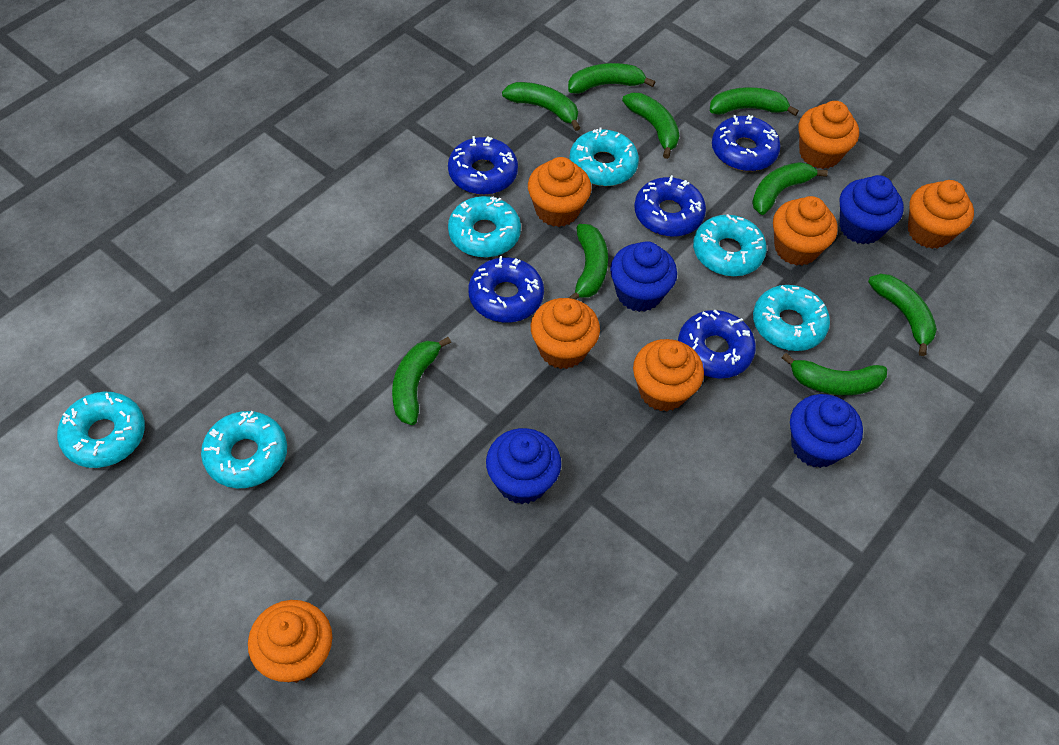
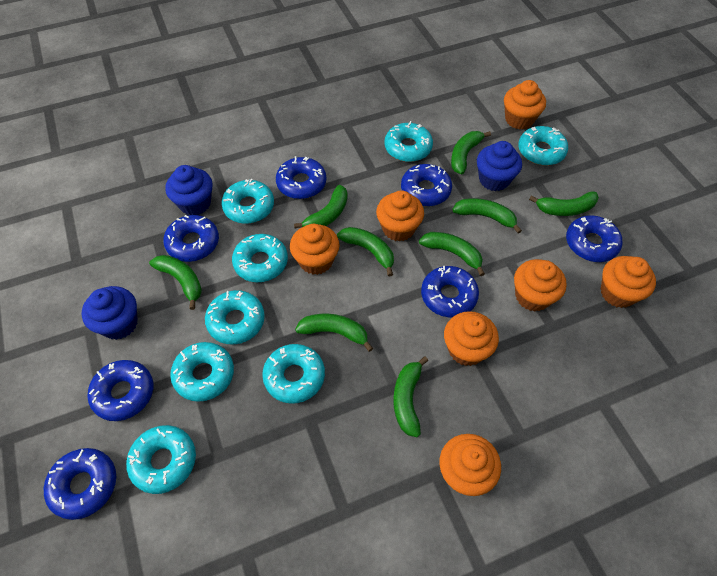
blue cupcake: 4 -> 3
blue donut: 5 -> 7
turquoise donut: 6 -> 8

